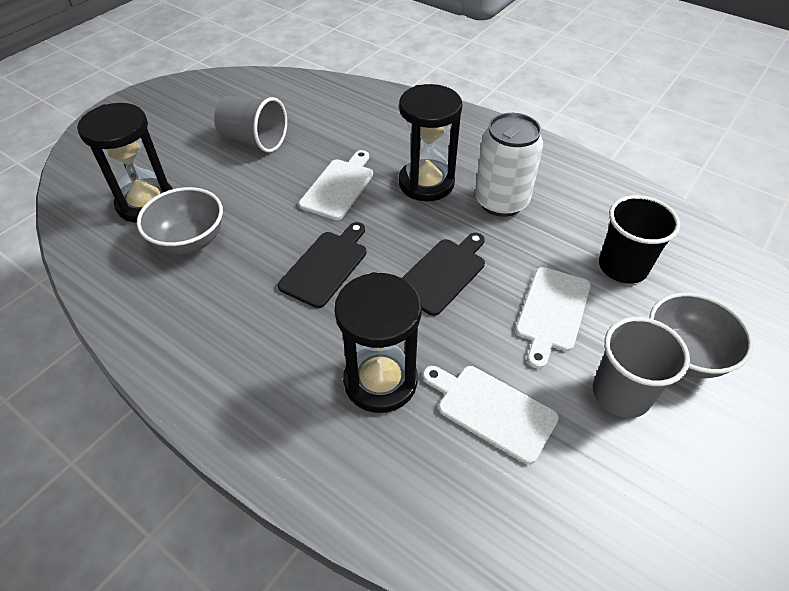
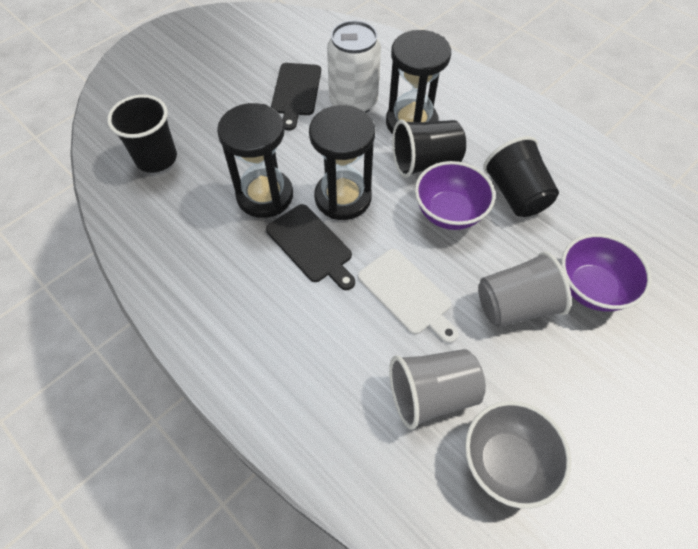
black cup: 1 -> 3
grey bowl: 2 -> 1
purple bowl: 0 -> 2
white cutting board: 3 -> 1

